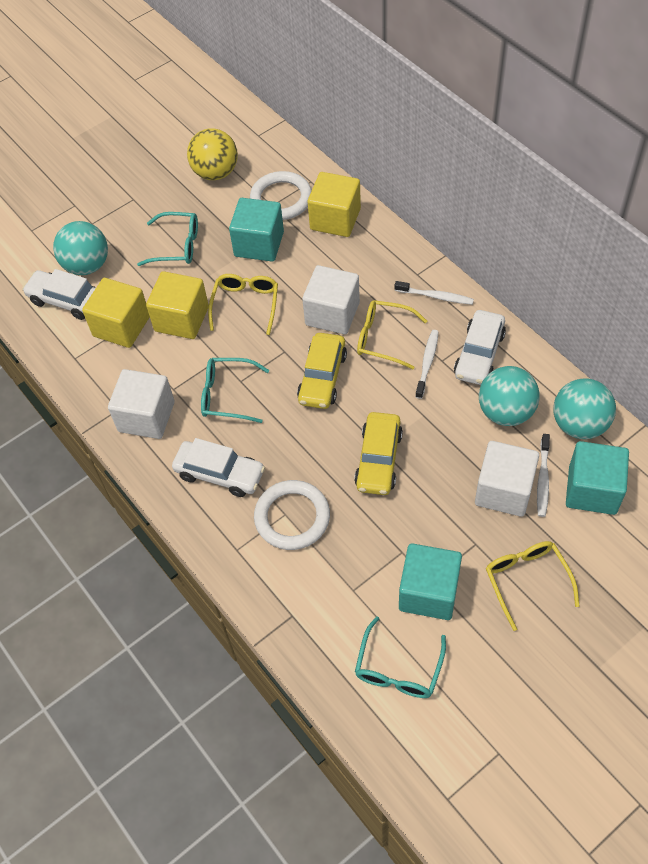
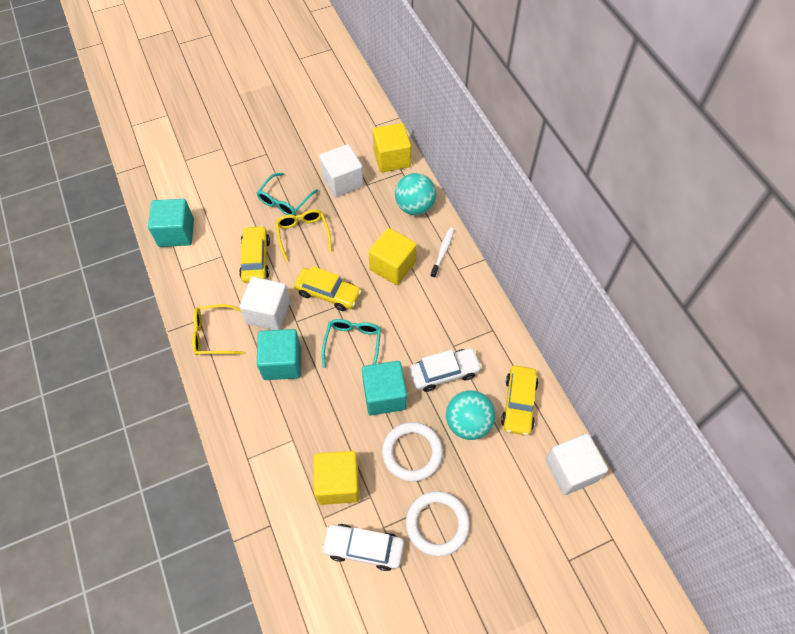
turquoise ball: 3 -> 2
turquoise glasses: 3 -> 2
white car: 3 -> 2
white toothbrush: 3 -> 1
yellow ball: 1 -> 0
yellow car: 2 -> 3
yellow glasses: 3 -> 2

